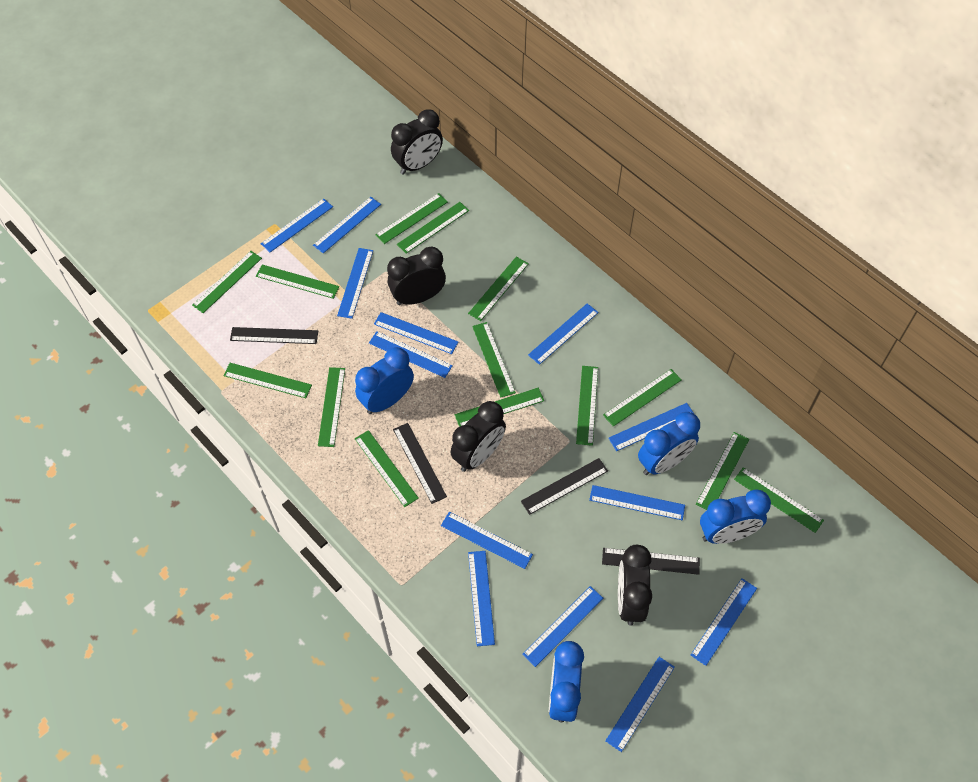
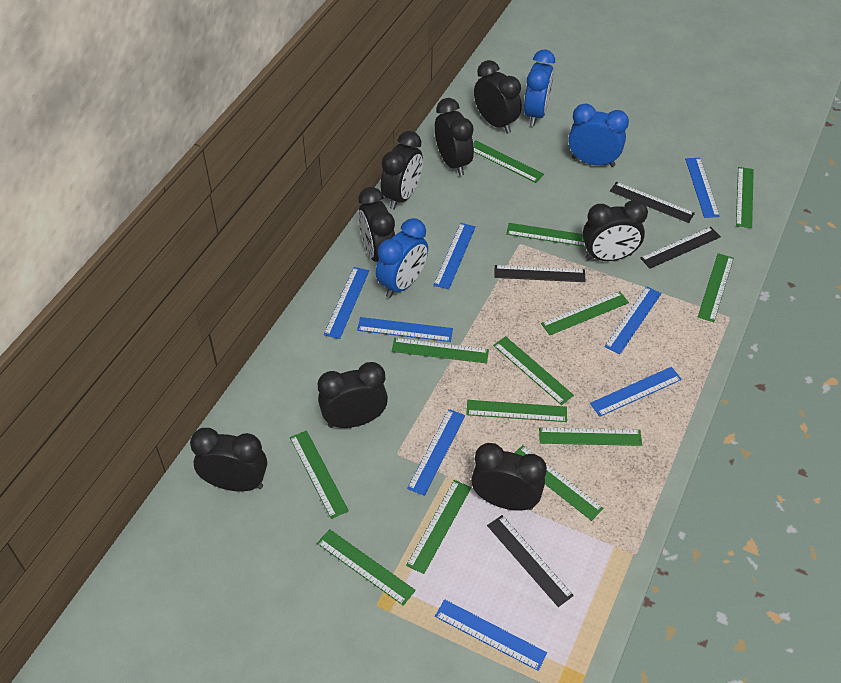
black clock: 4 -> 8
blue clock: 4 -> 3
blue ruler: 13 -> 8
green ruler: 14 -> 13

